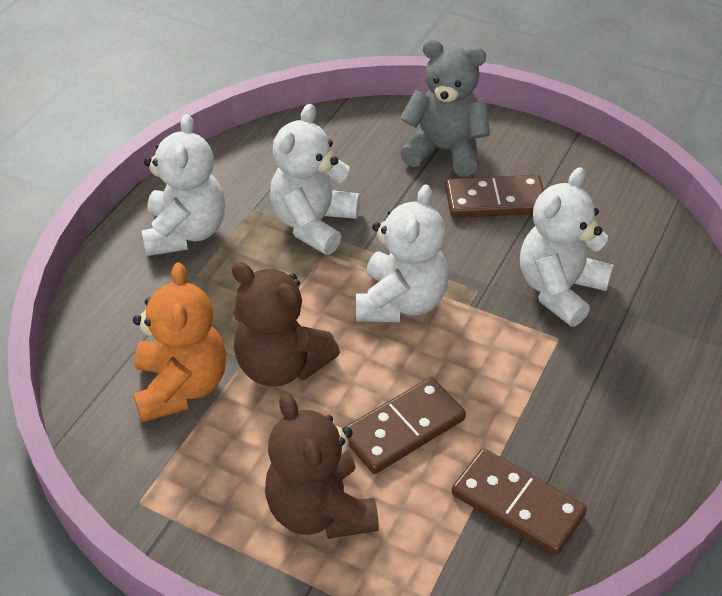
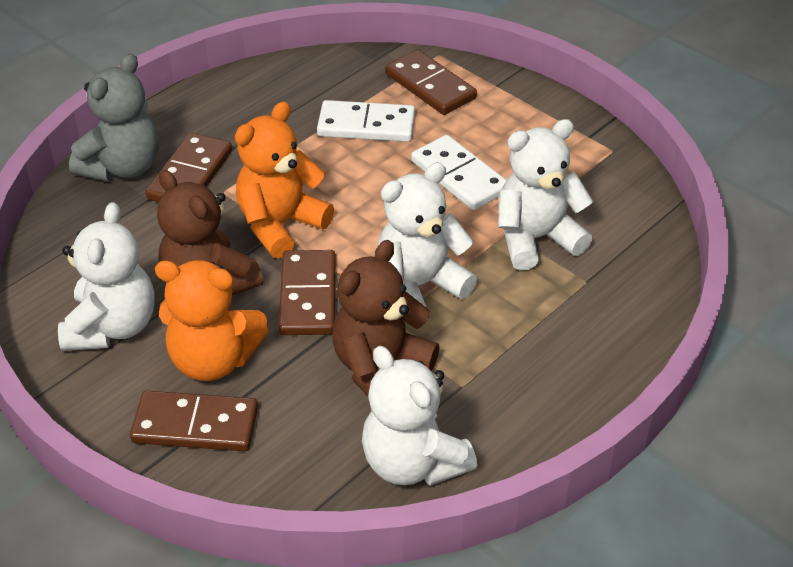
brown domino: 3 -> 4
orange teddy bear: 1 -> 2
white domino: 0 -> 2

